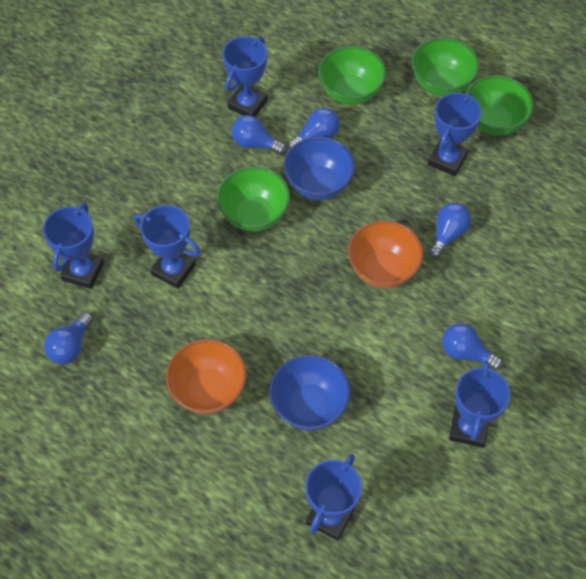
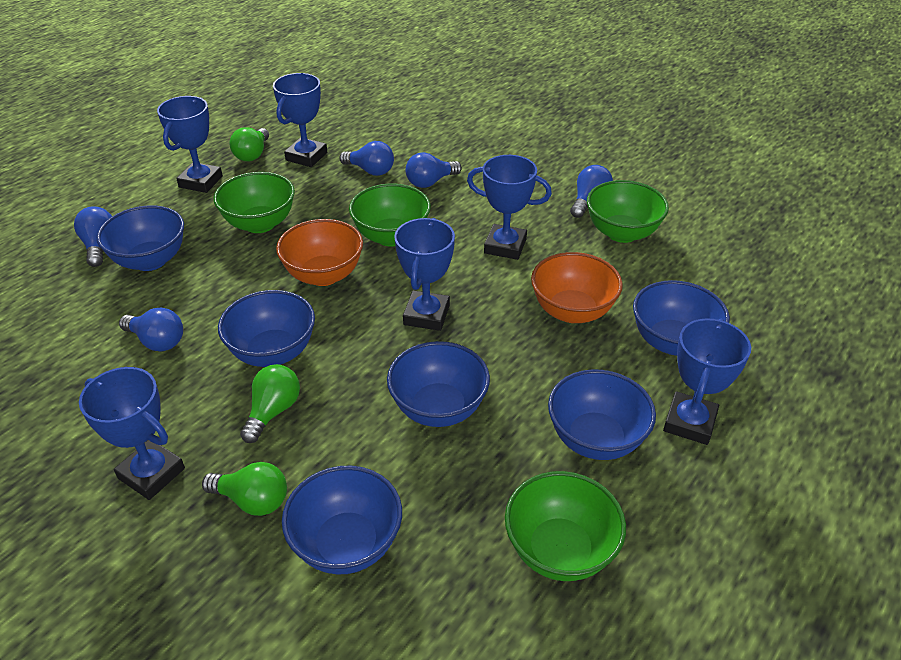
blue bowl: 2 -> 6
green light bulb: 0 -> 3

